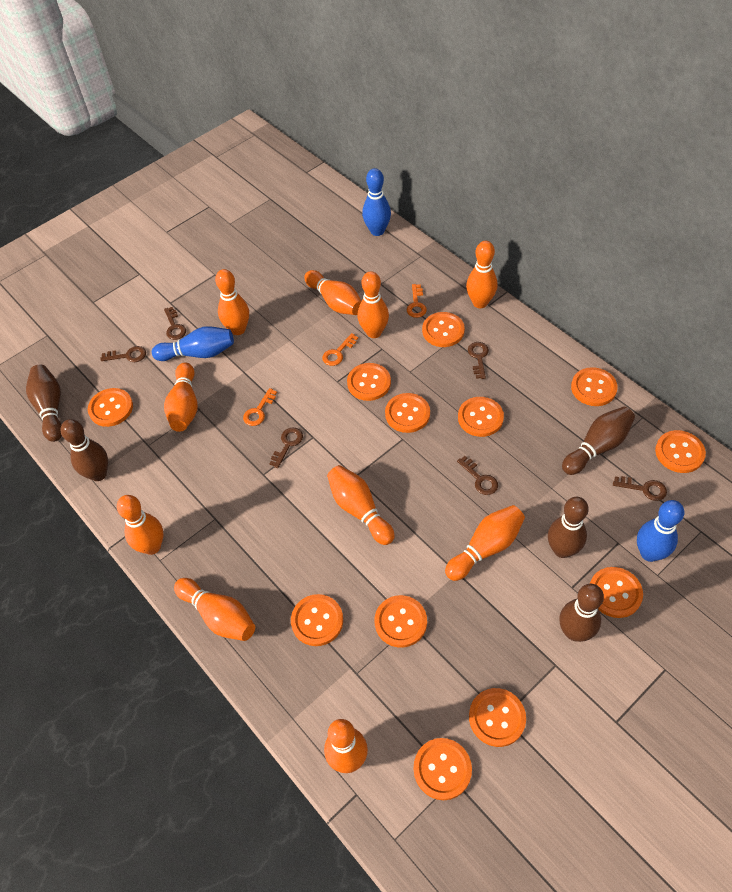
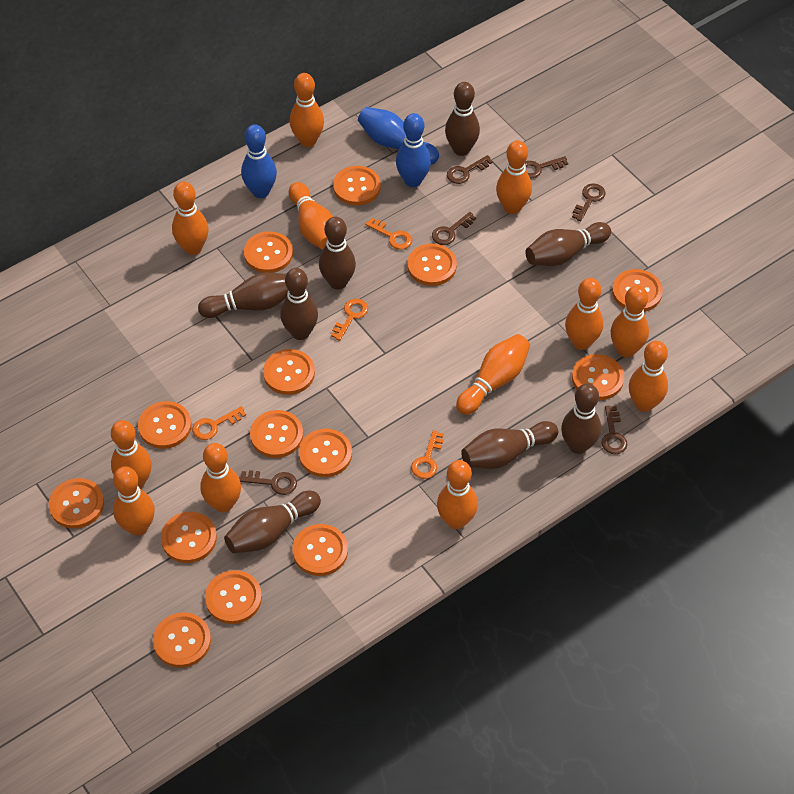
brown bowling pin: 5 -> 8
orange bowling pin: 10 -> 12
orange button: 12 -> 14
orange key: 3 -> 4

